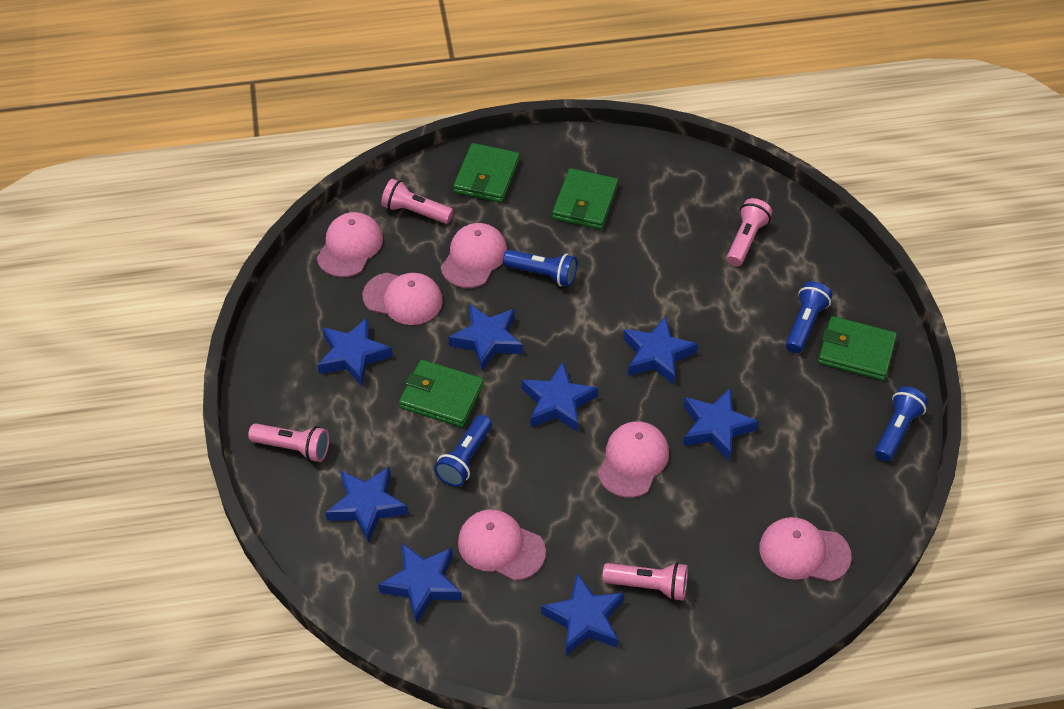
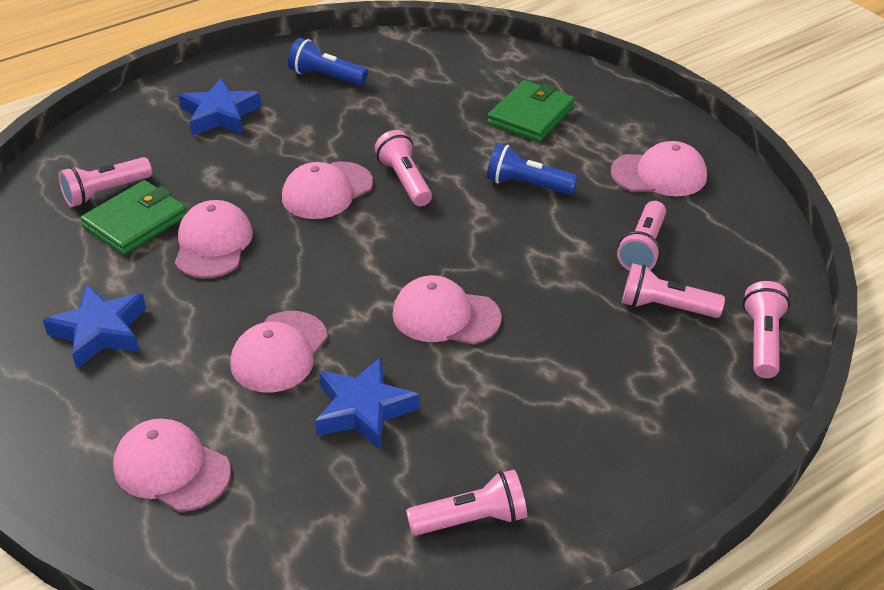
blue flashlight: 4 -> 2
blue star: 8 -> 3
green wallet: 4 -> 2
pink flashlight: 4 -> 6

